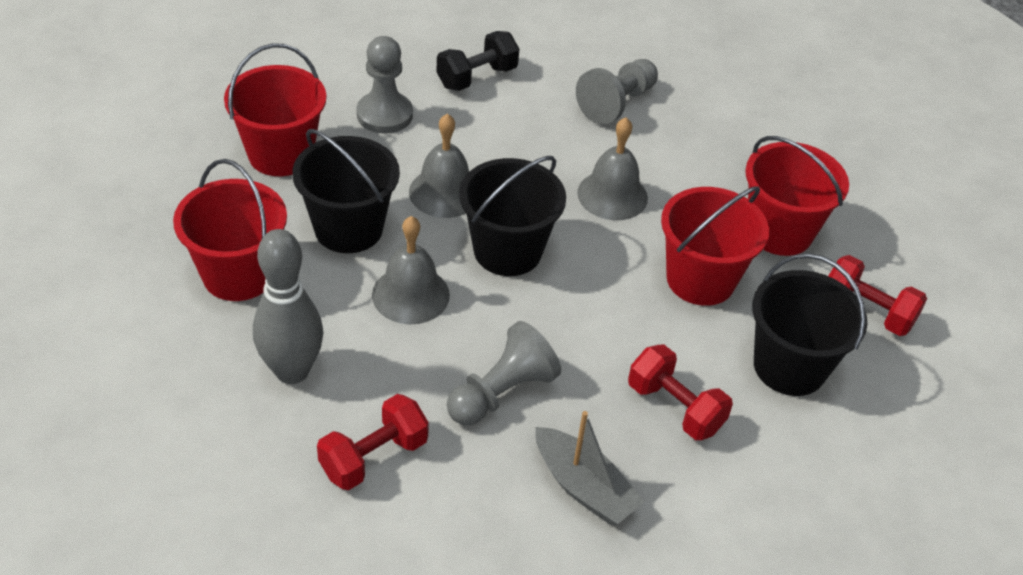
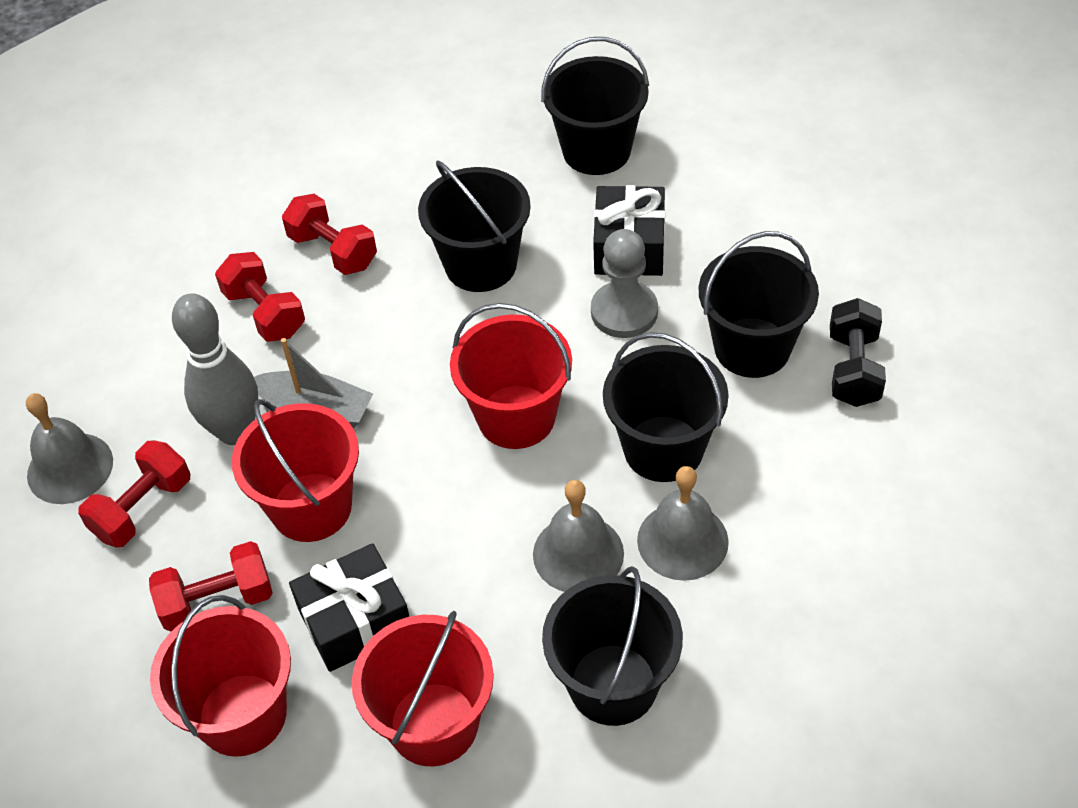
black bucket: 3 -> 5
black gift: 0 -> 2
grey pawn: 3 -> 1
red dumbbell: 3 -> 4

